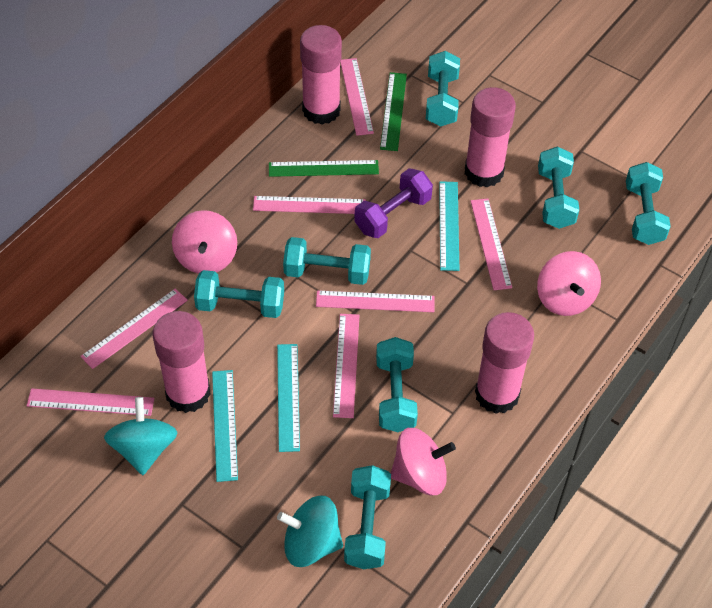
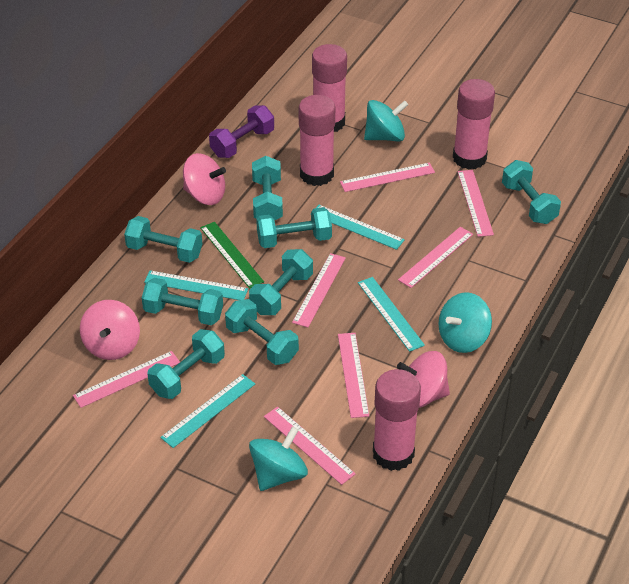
green ruler: 2 -> 1
turquoise dumbbell: 7 -> 8
turquoise ruler: 3 -> 4
turquoise spinning top: 2 -> 3

